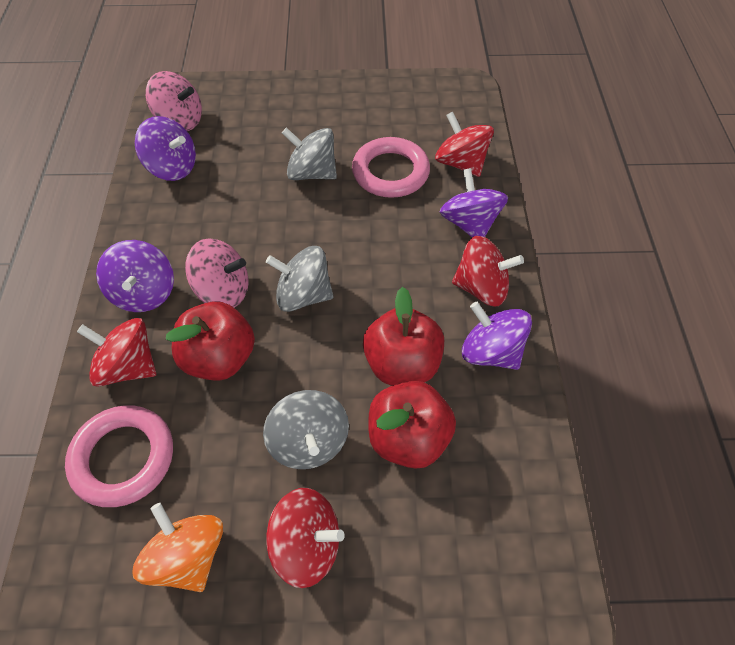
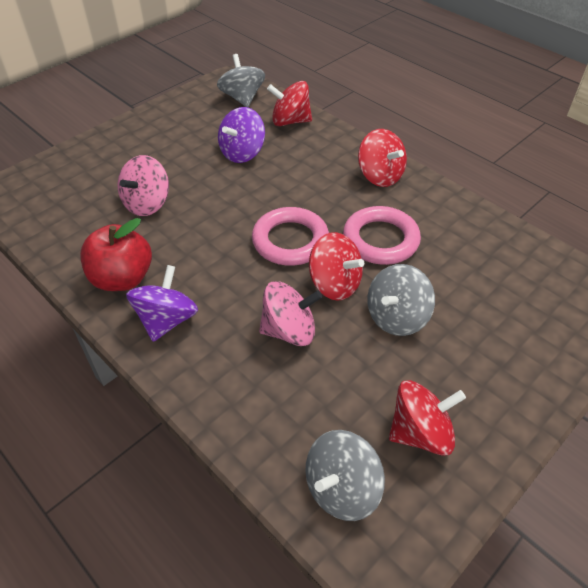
orange spinning top: 1 -> 0
purple spinning top: 4 -> 2
red apple: 3 -> 1

